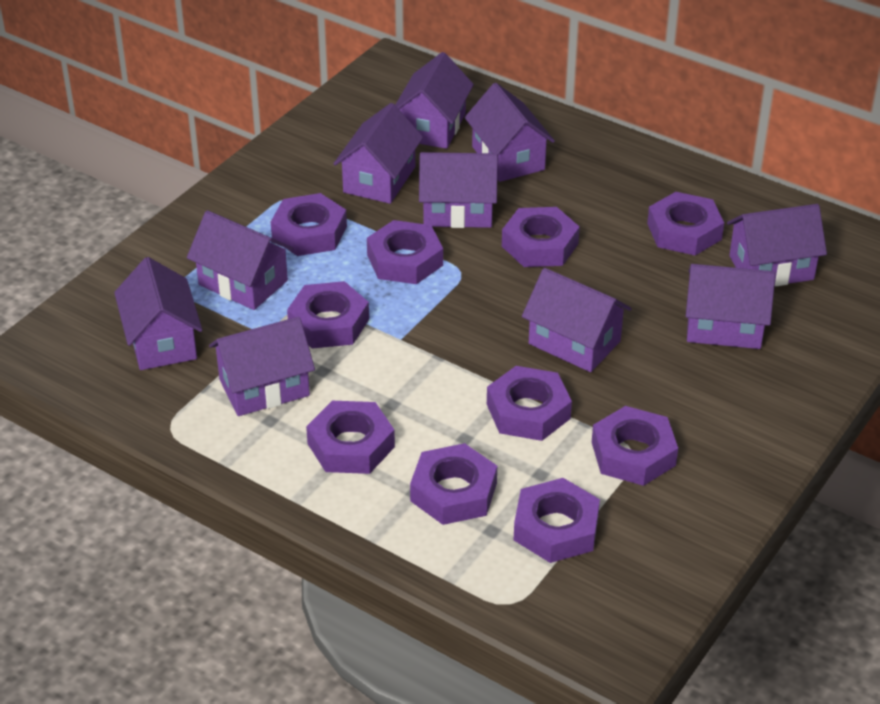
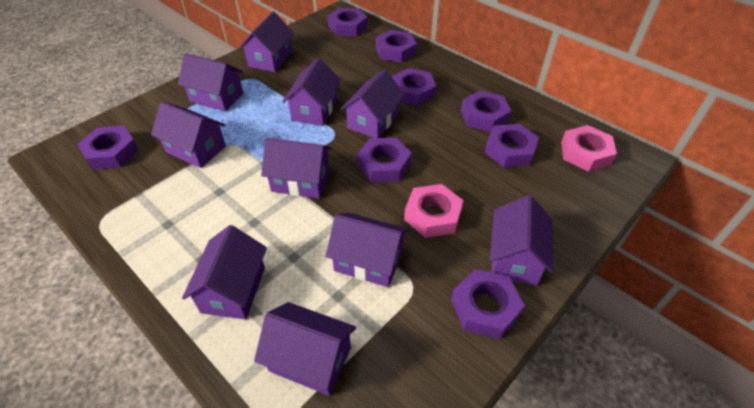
pink nut: 0 -> 2
purple nut: 10 -> 8

